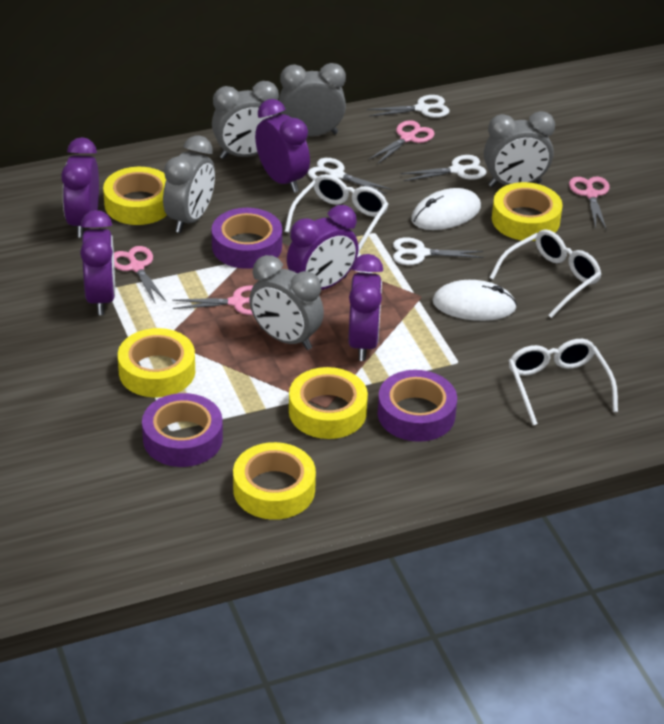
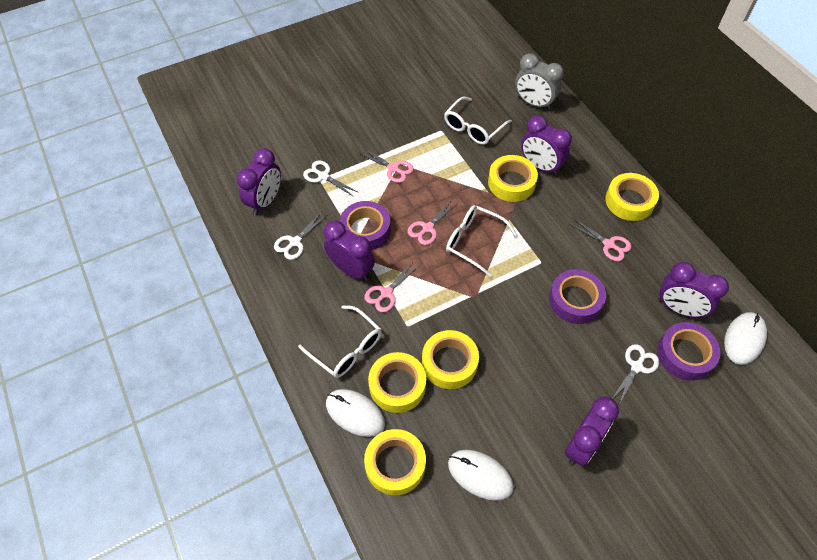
grey clock: 5 -> 1
white mouse: 2 -> 3
white scissors: 4 -> 3

